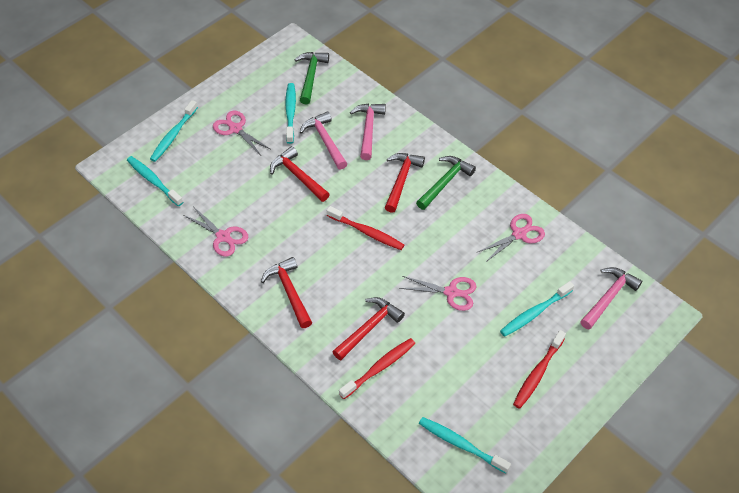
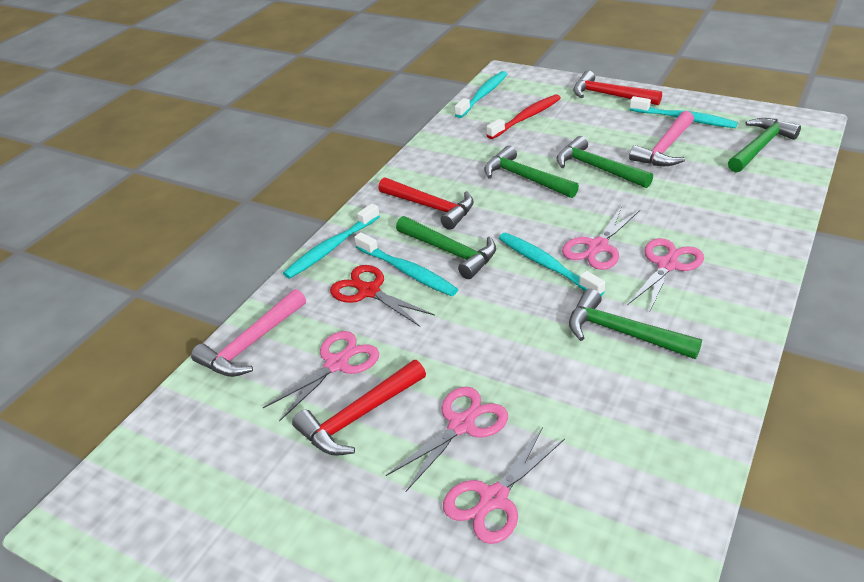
green hammer: 2 -> 5
pink hammer: 3 -> 2
pink scissors: 4 -> 5
red hammer: 4 -> 3
red scissors: 0 -> 1
red toothbrush: 3 -> 1

